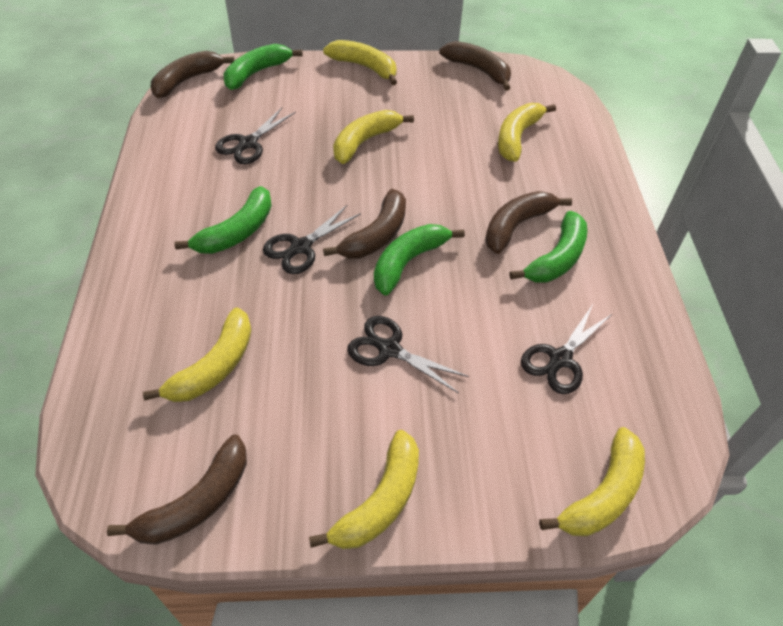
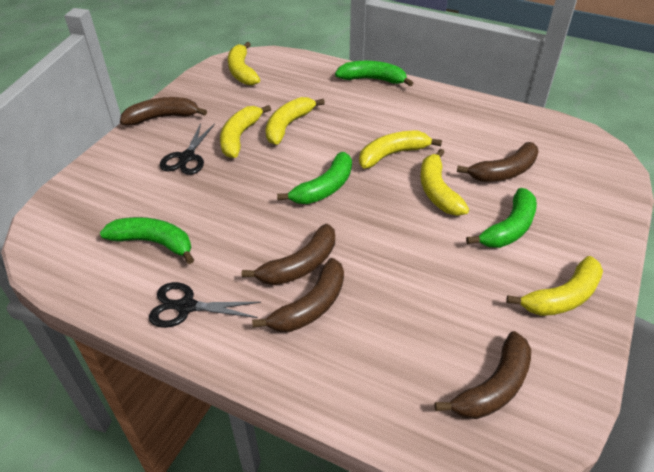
black scissors: 4 -> 2

